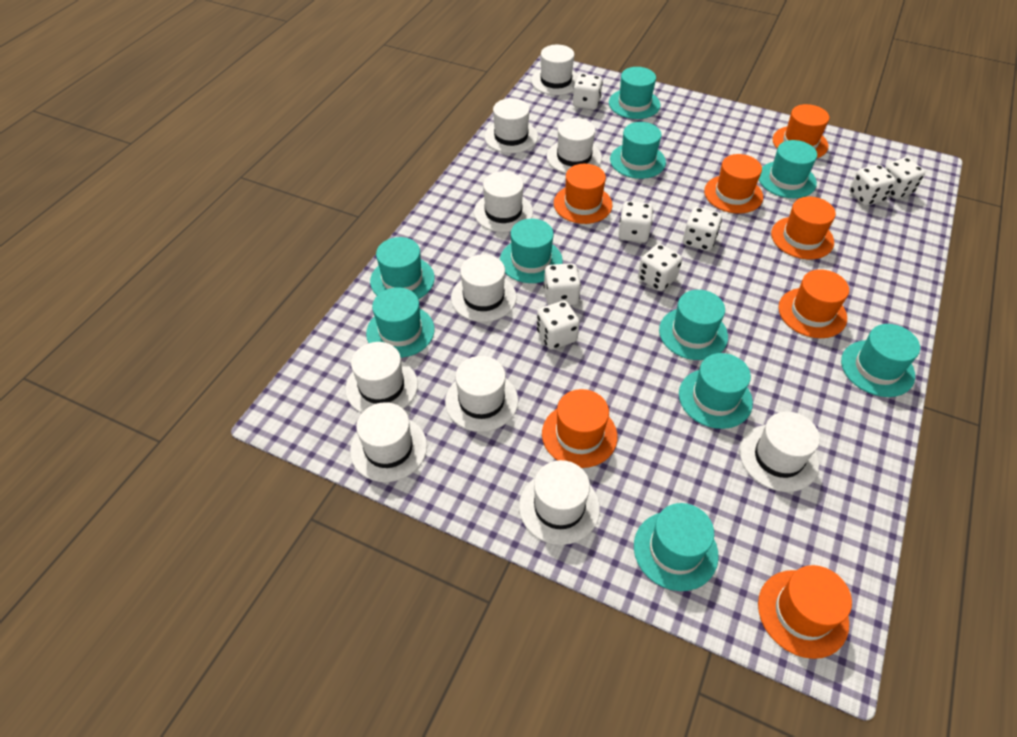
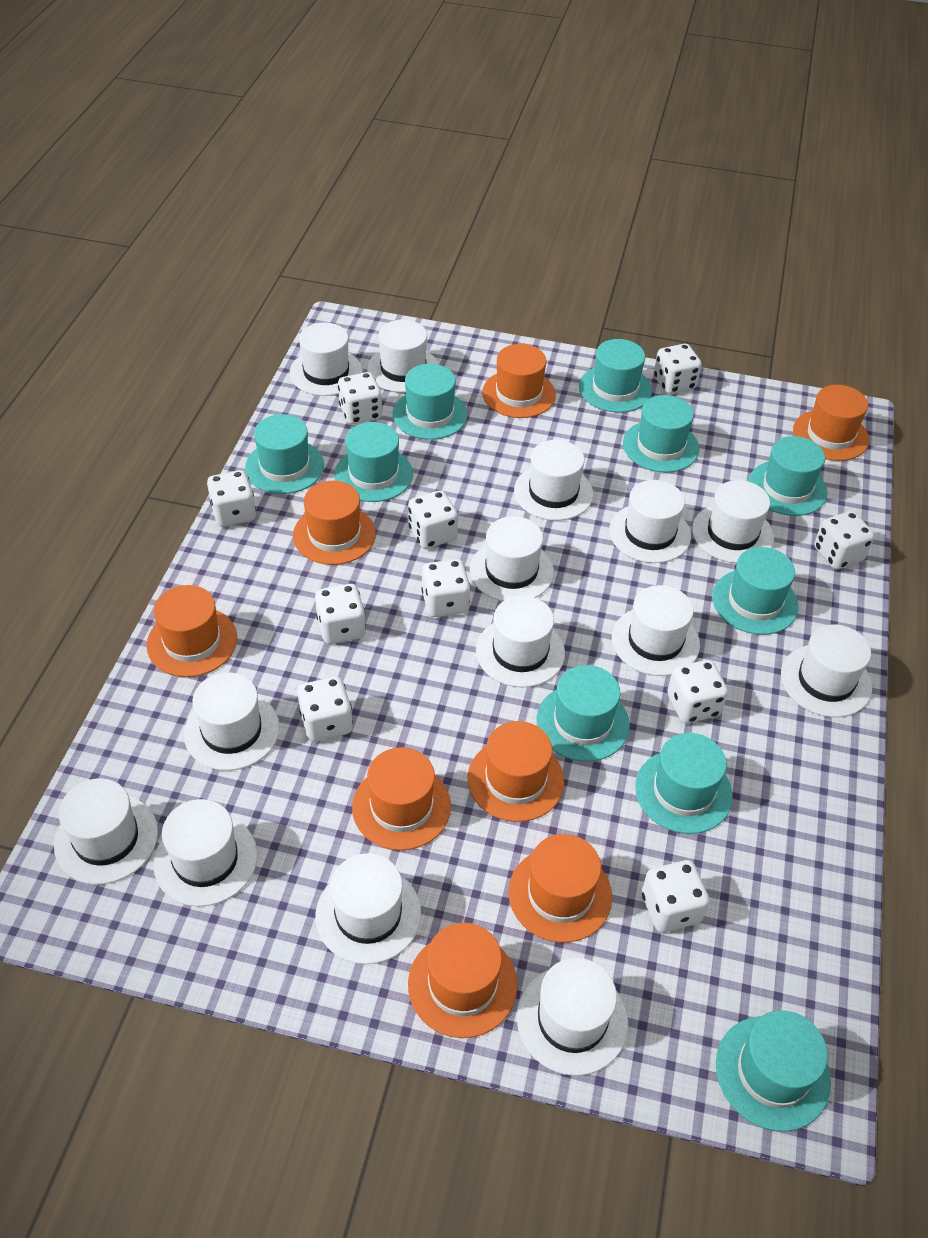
orange hat: 7 -> 8
white dice: 8 -> 10
white hat: 10 -> 14

